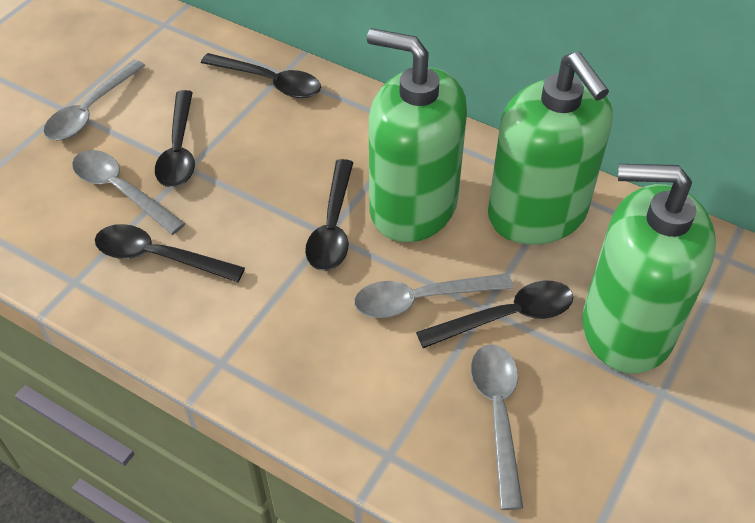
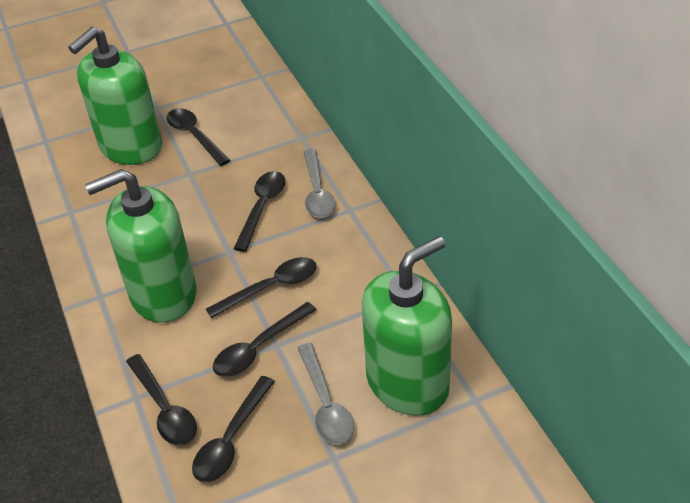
black spoon: 5 -> 6
grey spoon: 4 -> 2

